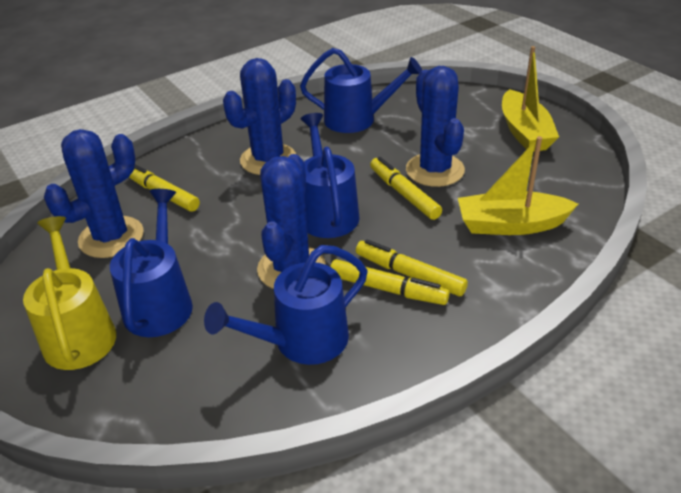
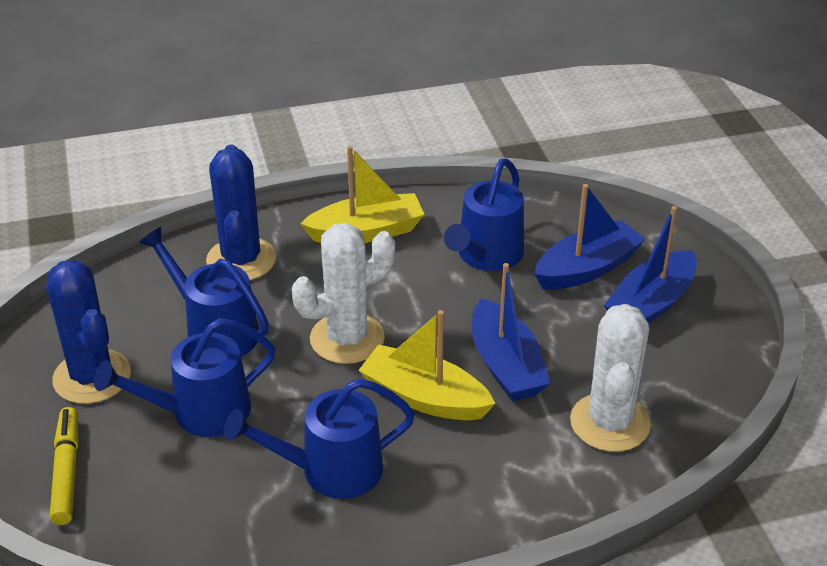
blue boat: 0 -> 3
blue cactus: 4 -> 2
white cactus: 0 -> 2
yellow marker: 4 -> 1
yellow watering can: 1 -> 0

